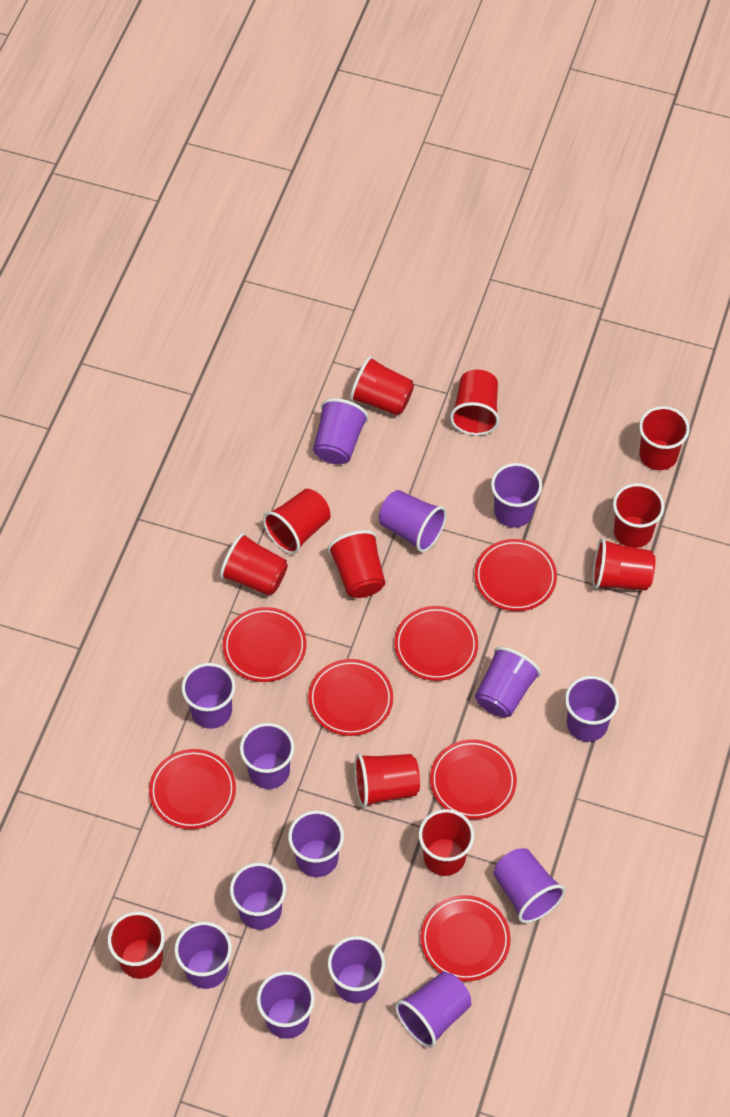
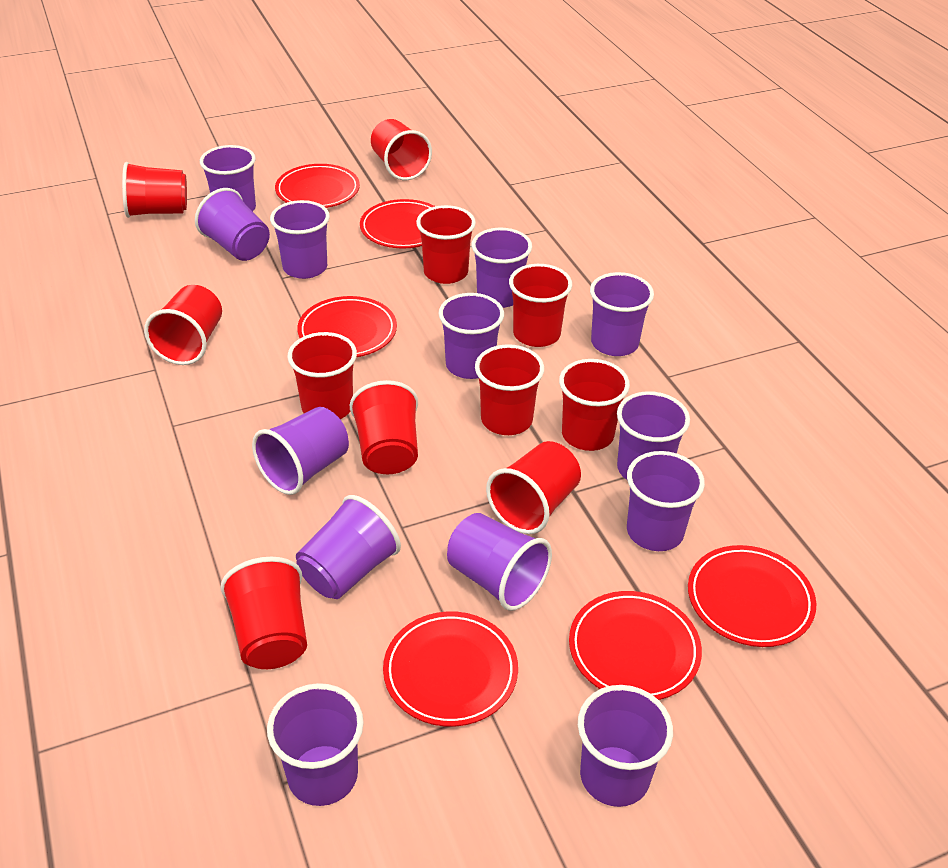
purple cup: 14 -> 13
red plate: 7 -> 6

